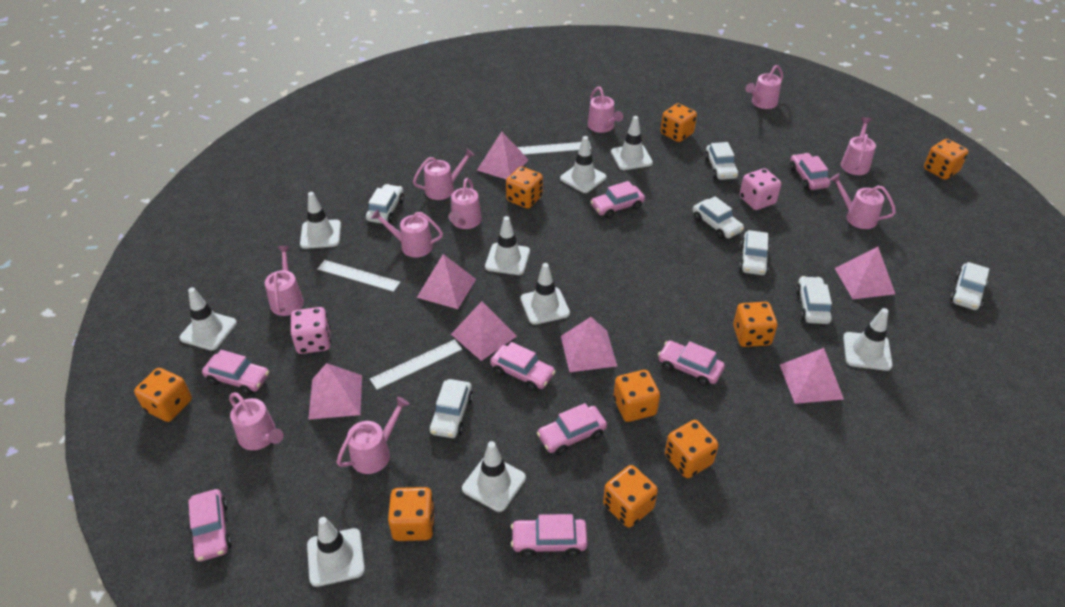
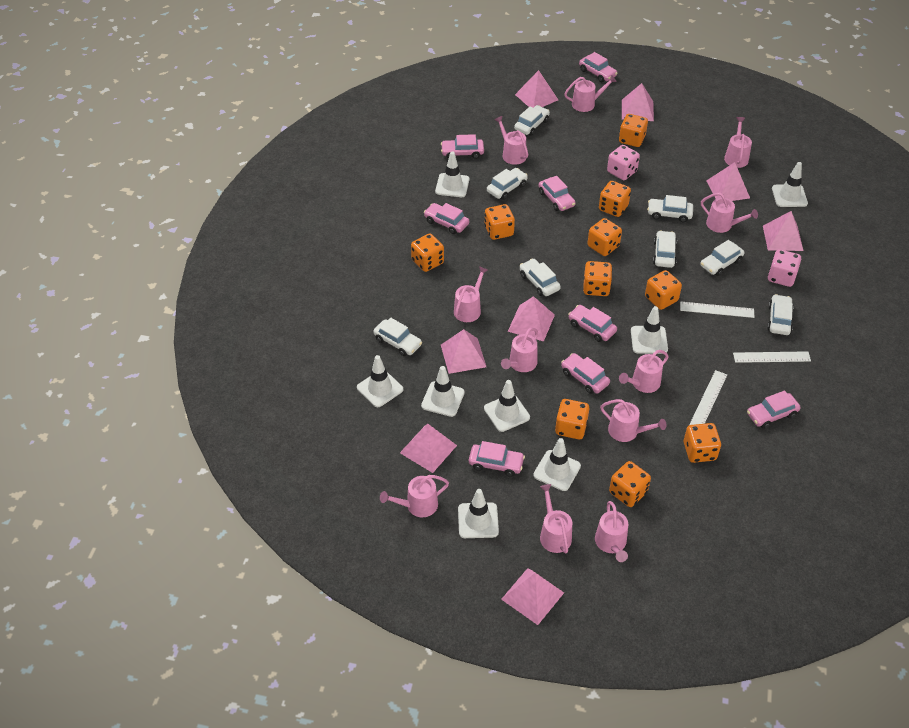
orange dice: 9 -> 10
pink pyramid: 7 -> 8
pink watering can: 10 -> 11
white car: 7 -> 8
white traffic cone: 9 -> 8

